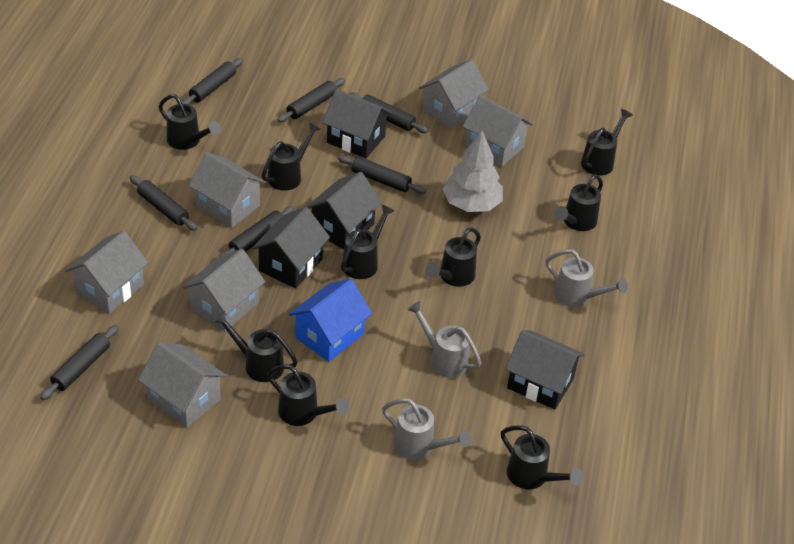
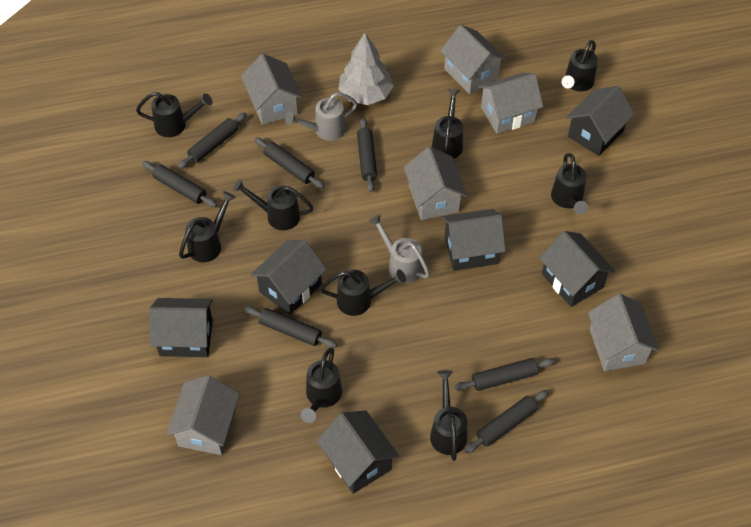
black house: 4 -> 6
blue house: 1 -> 0
grey watering can: 3 -> 2

